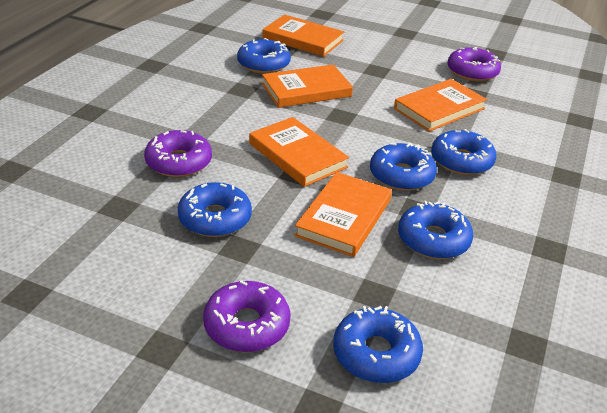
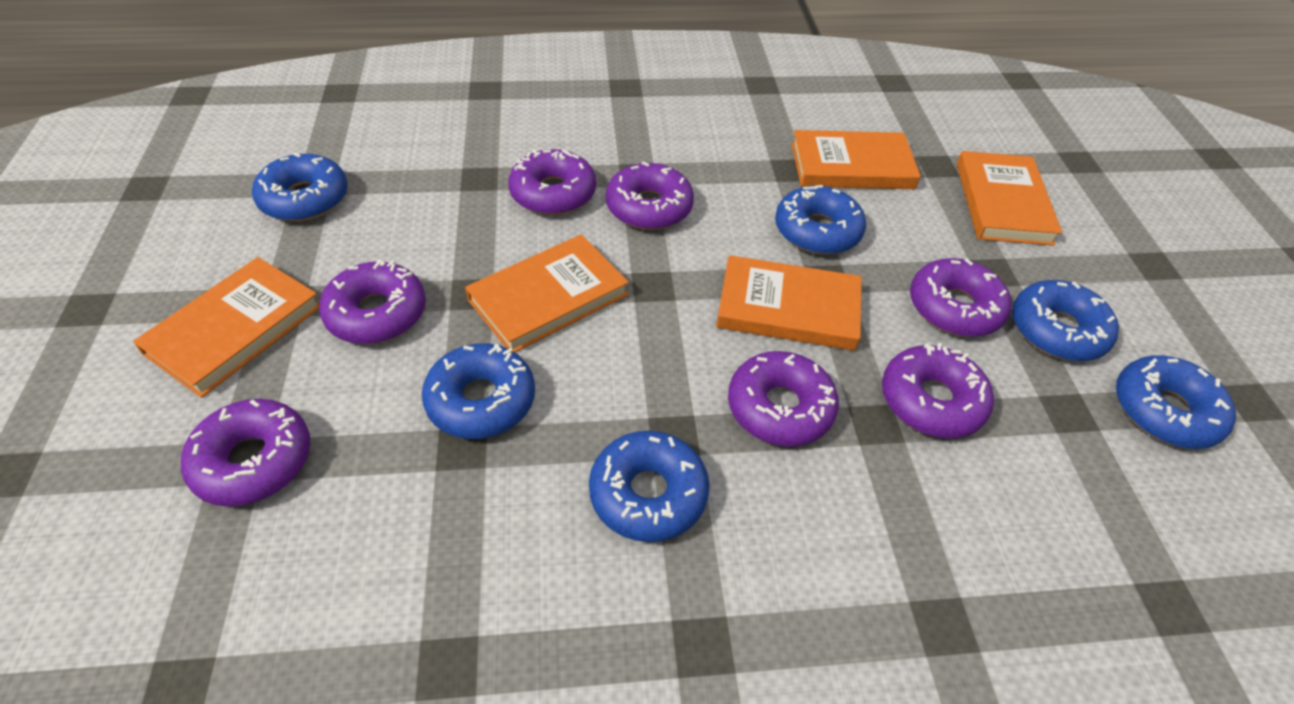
purple donut: 3 -> 7

